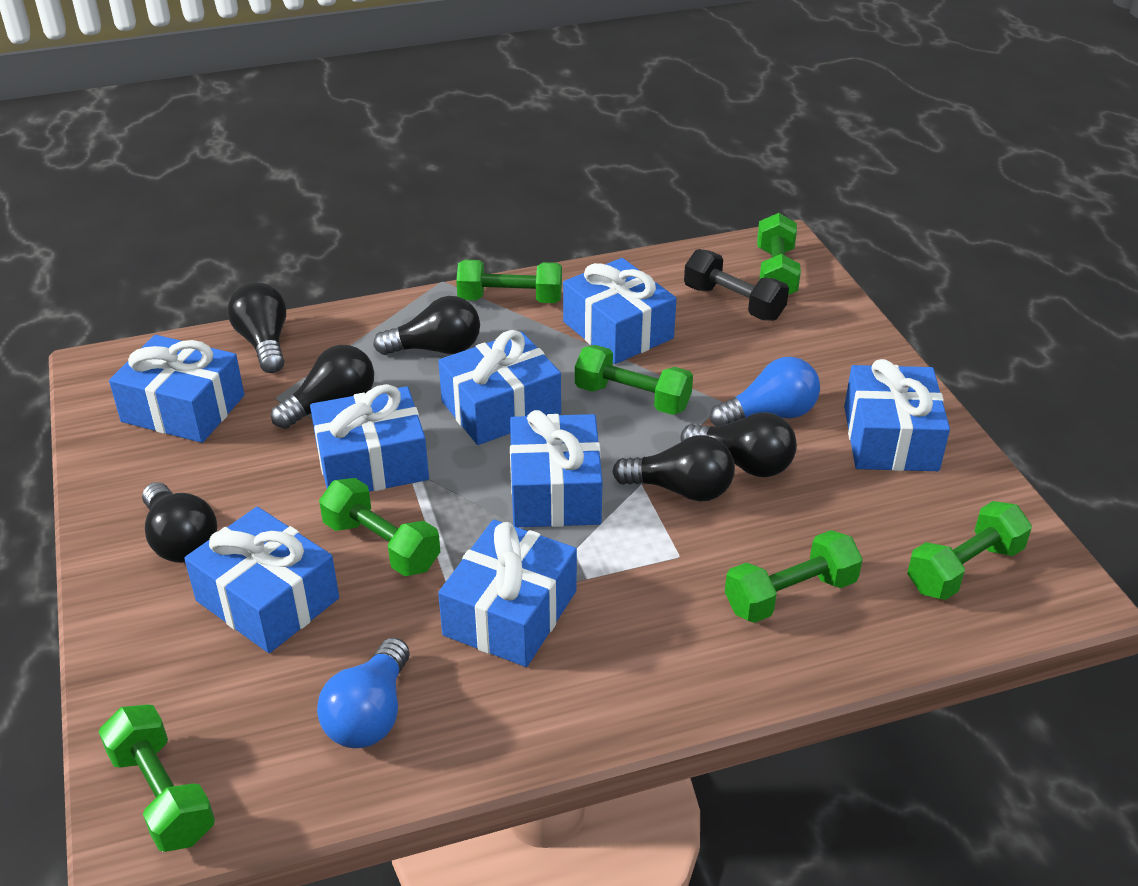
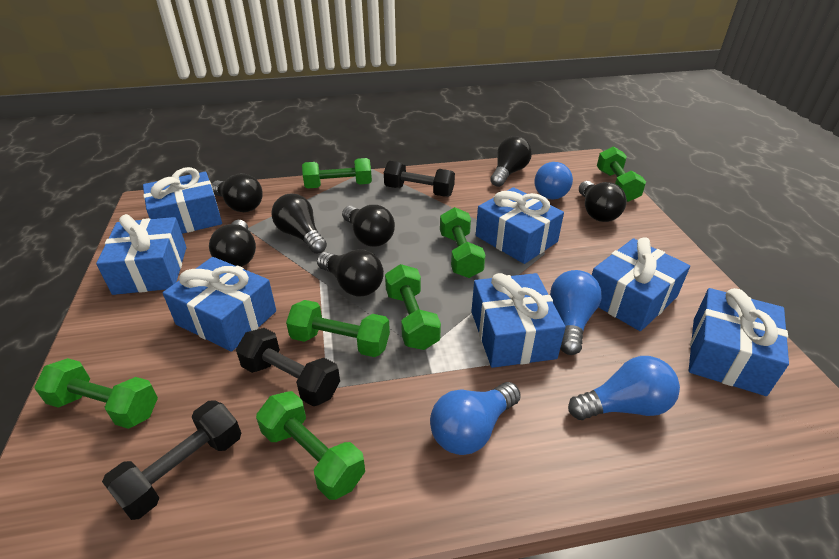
black dumbbell: 1 -> 3
black light bulb: 6 -> 7
blue gift: 8 -> 7
blue light bulb: 2 -> 4

